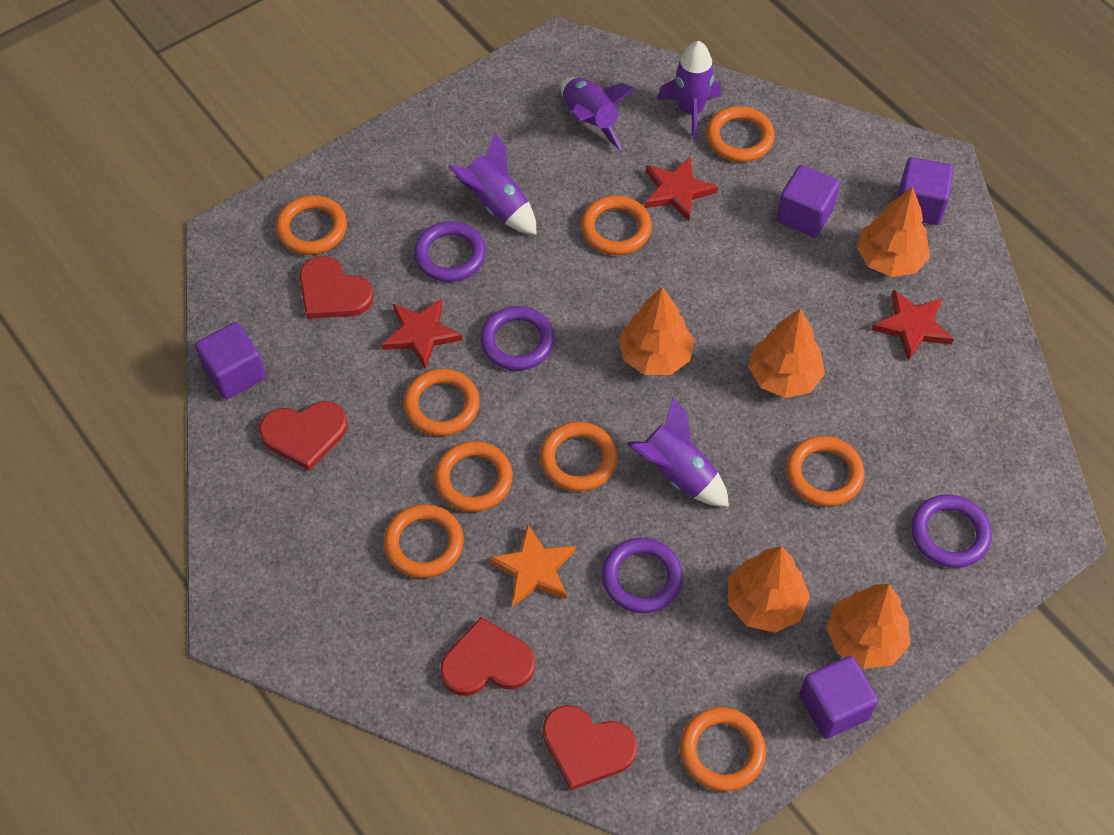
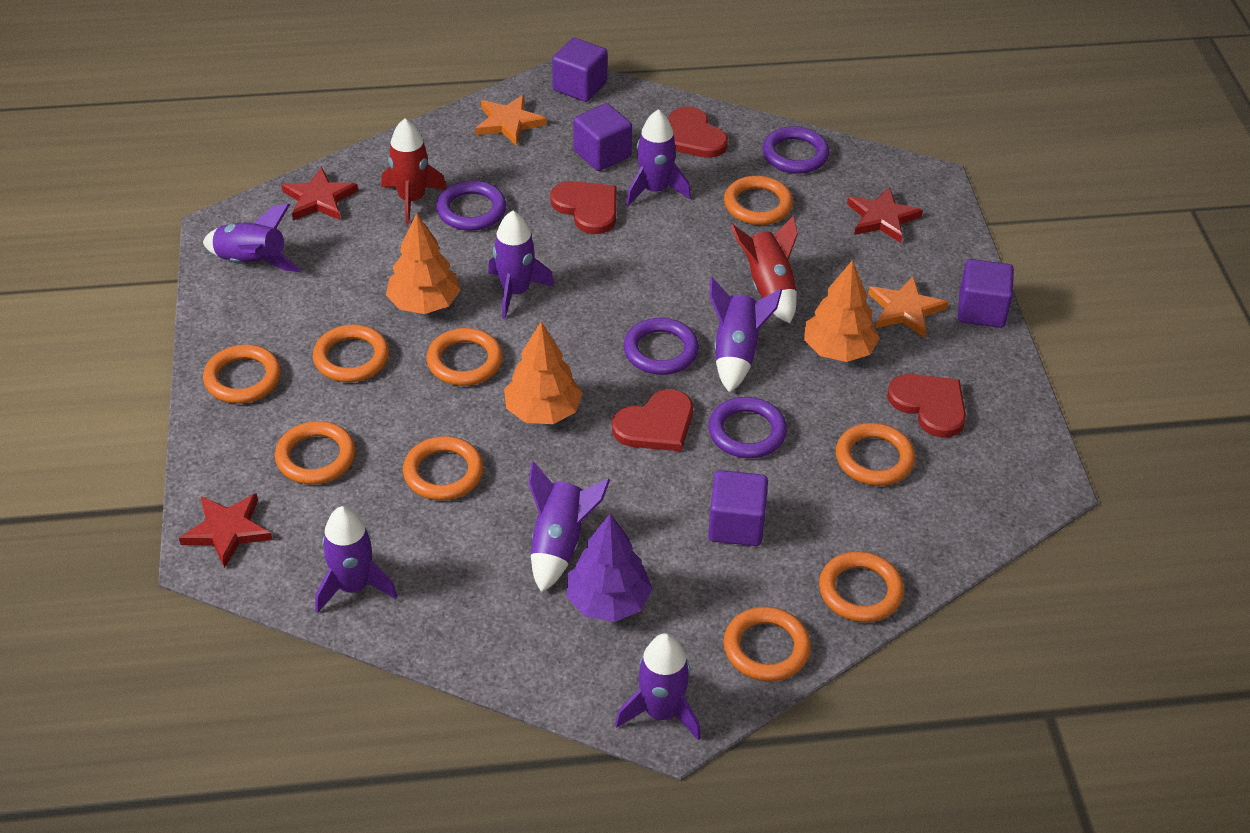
orange star: 1 -> 2
orange tree: 5 -> 3
purple rocket: 4 -> 7
purple tree: 0 -> 1
red rocket: 0 -> 2

